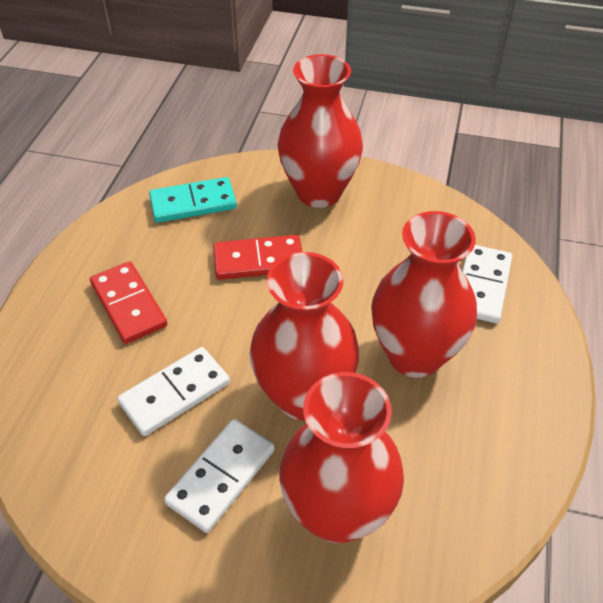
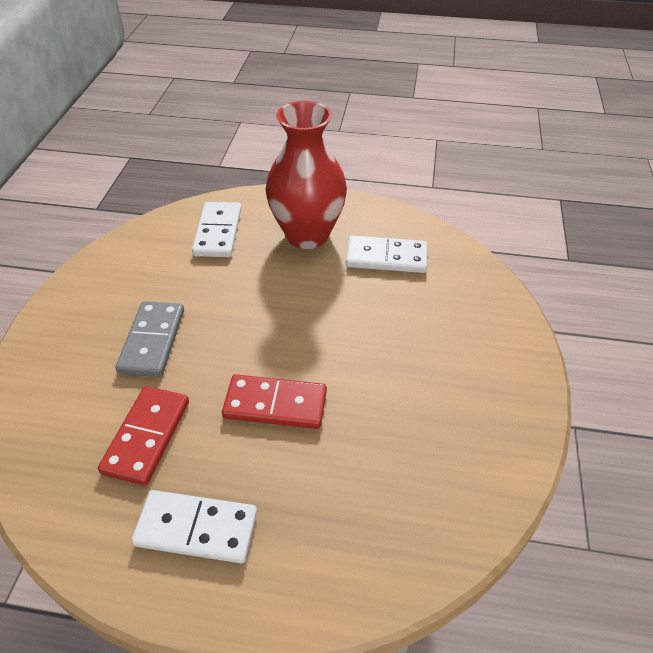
grey domino: 0 -> 1
red vase: 4 -> 1
turquoise domino: 1 -> 0

